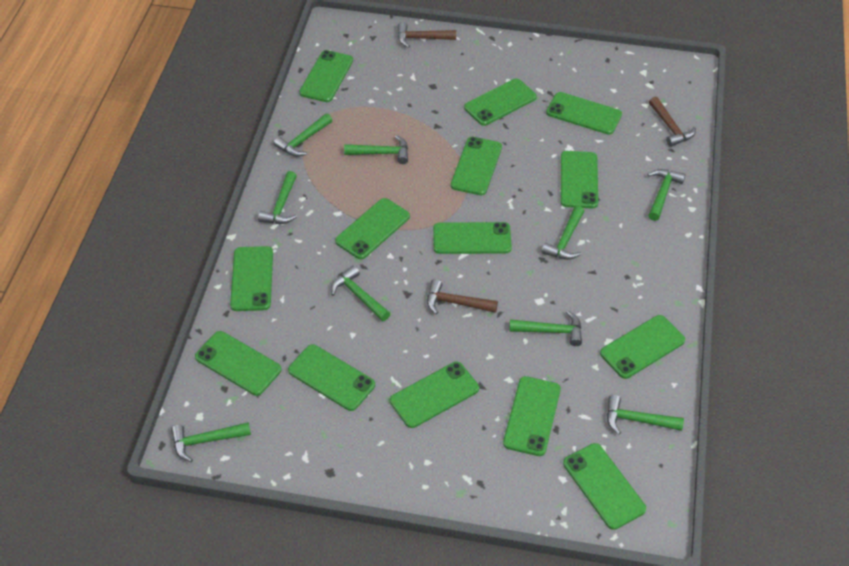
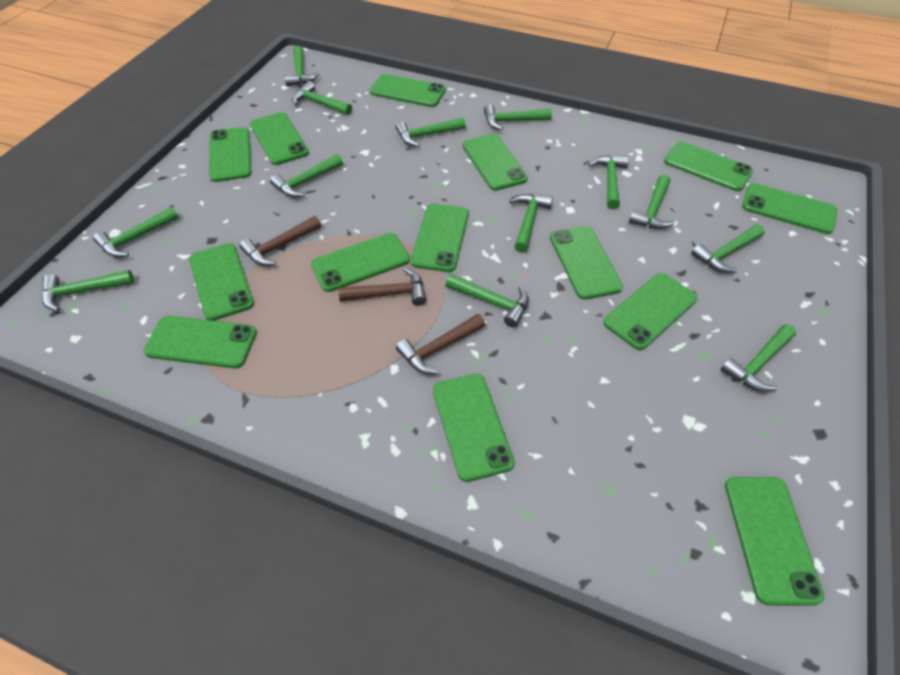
green hammer: 9 -> 13

